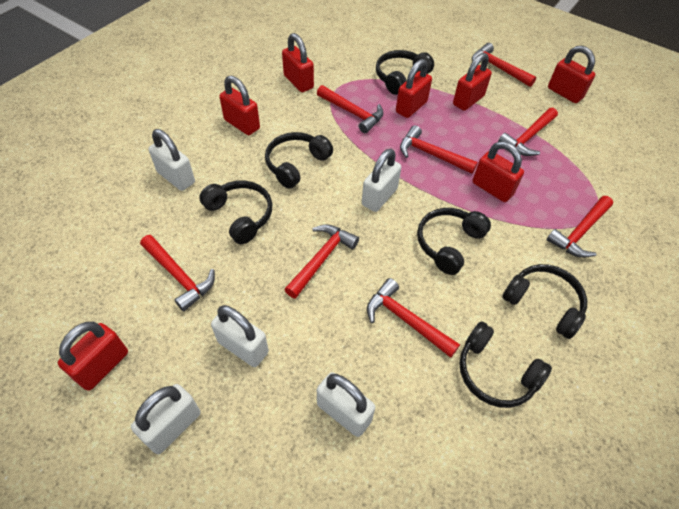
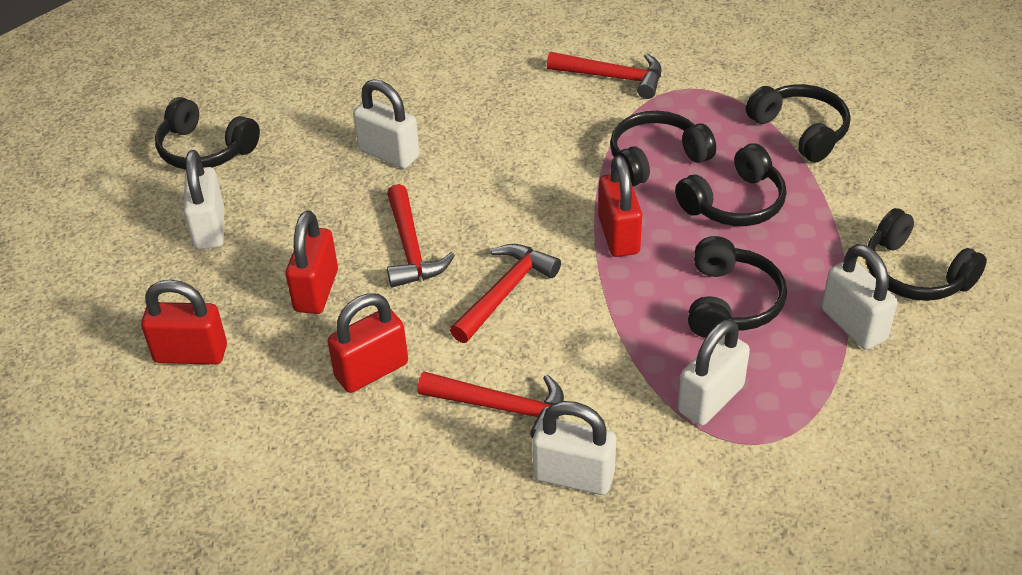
red hammer: 8 -> 4
red padlock: 7 -> 4

